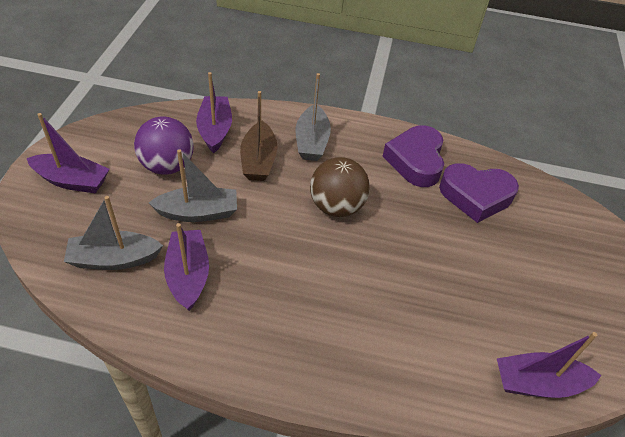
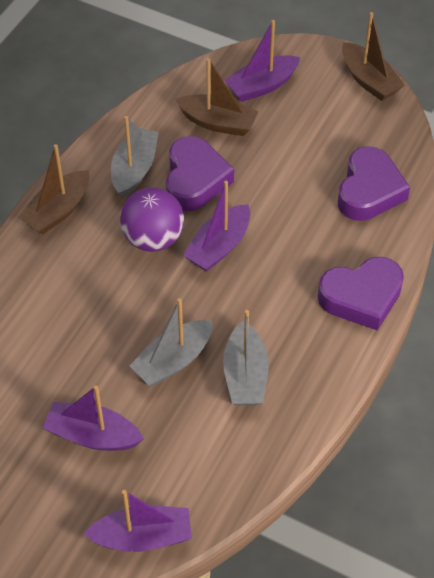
brown ball: 1 -> 0
brown boat: 1 -> 3
purple heart: 2 -> 3

